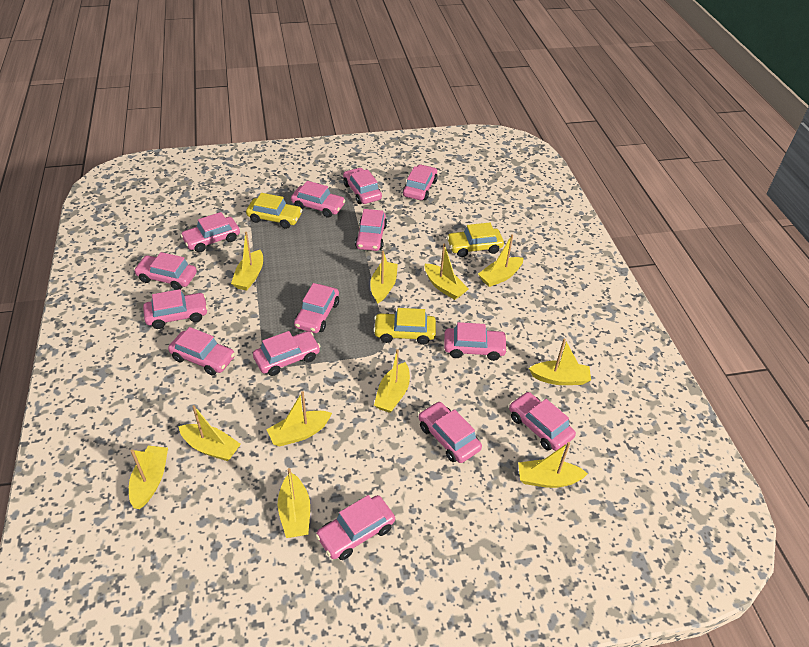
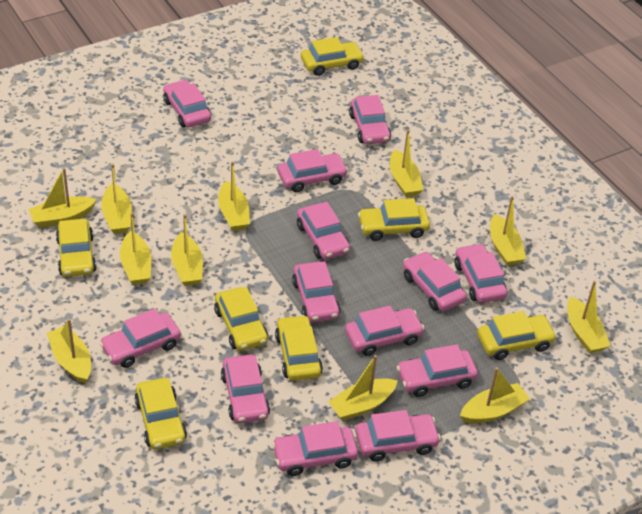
pink car: 14 -> 13
yellow car: 3 -> 7

